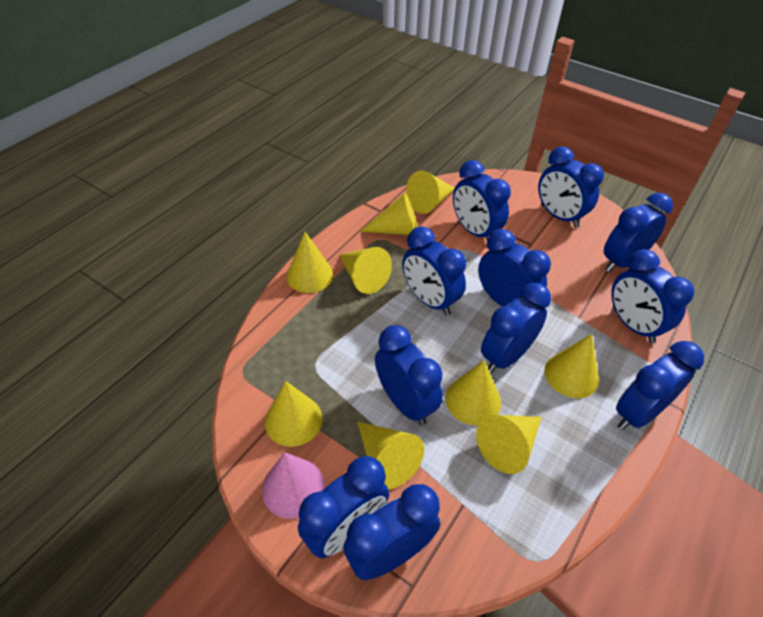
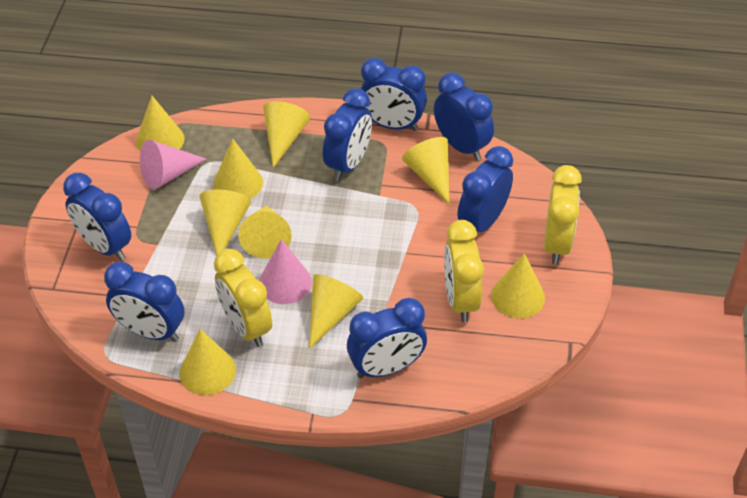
blue clock: 11 -> 7
pink cone: 1 -> 2
yellow clock: 0 -> 3

